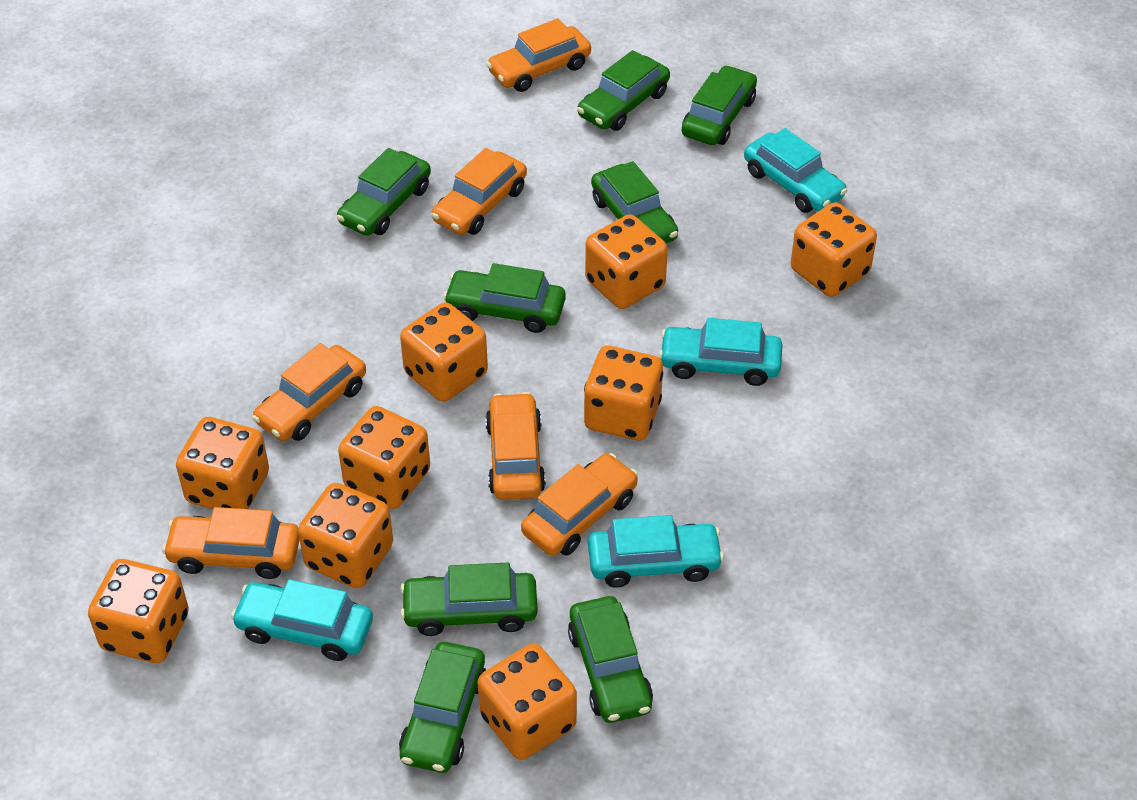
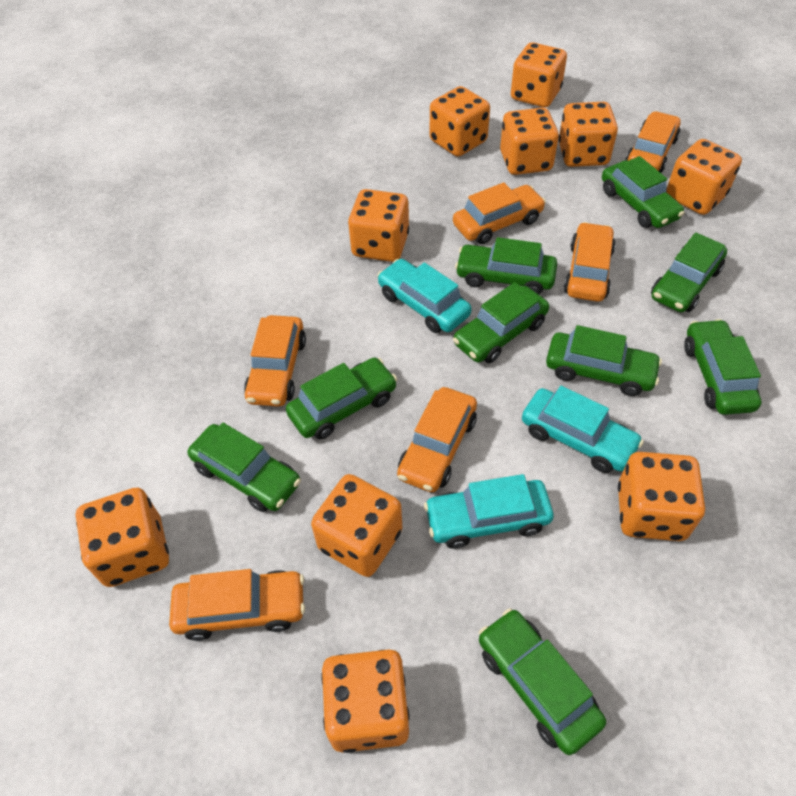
green car: 8 -> 9
orange dice: 9 -> 10
turquoise car: 4 -> 3

